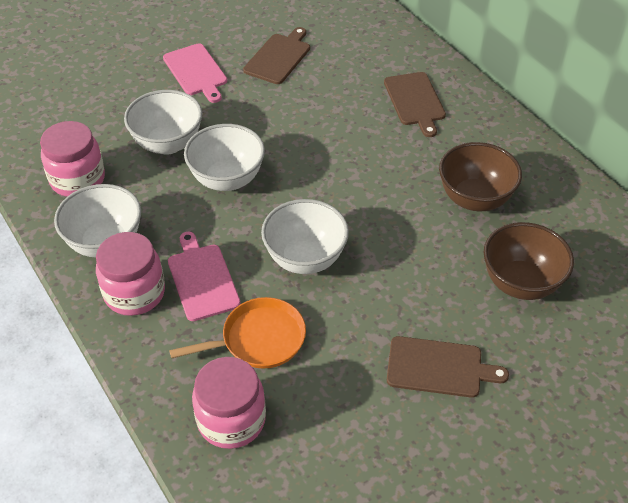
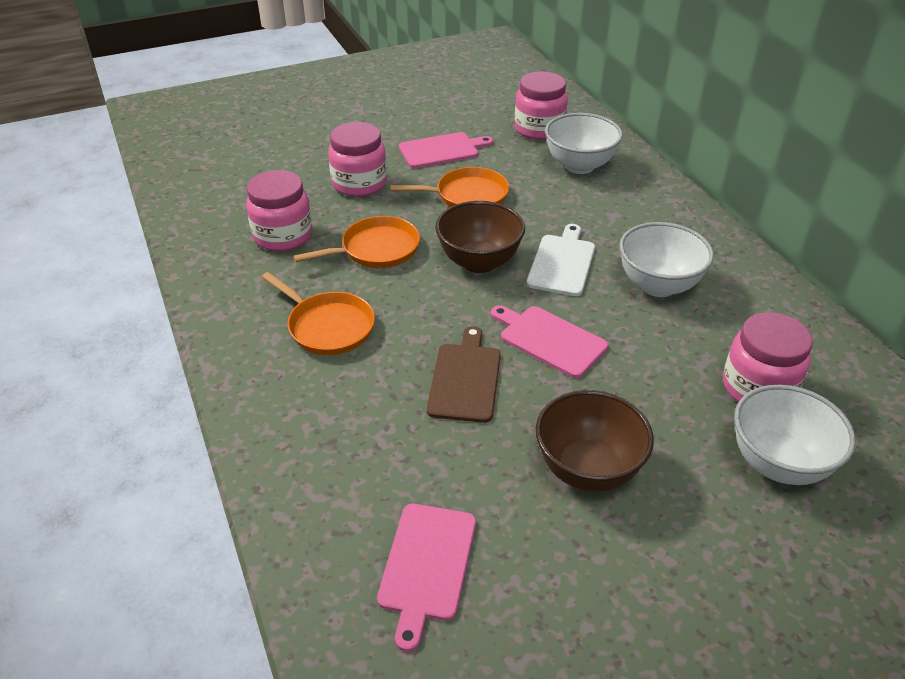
brown cutting board: 3 -> 1
orange pan: 1 -> 3
pink cutting board: 2 -> 3
pink jar: 3 -> 4
white bowl: 4 -> 3
white cutting board: 0 -> 1

